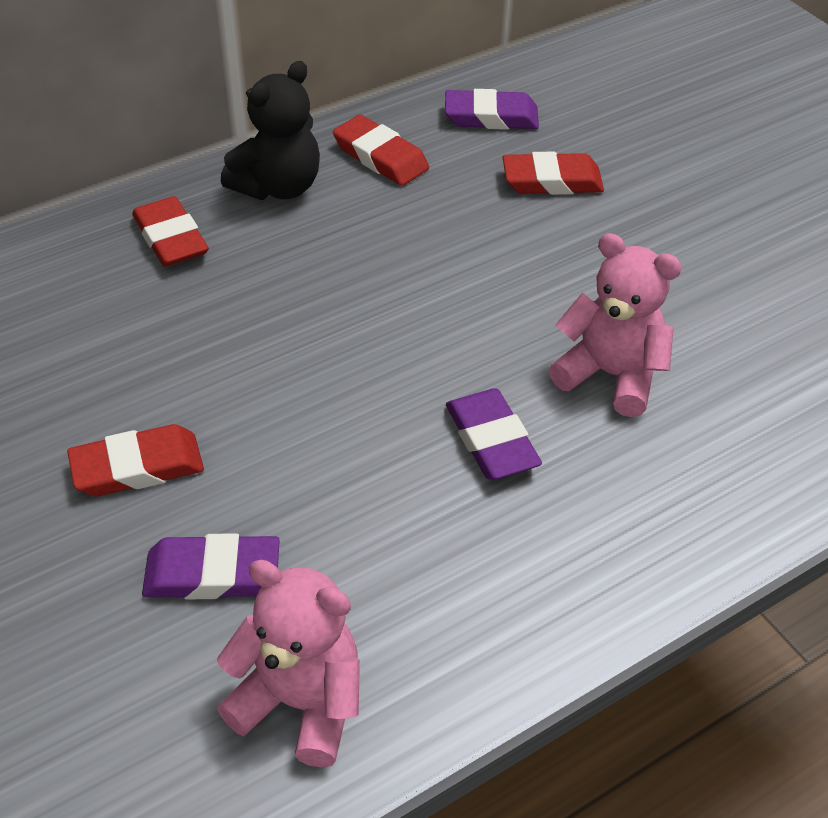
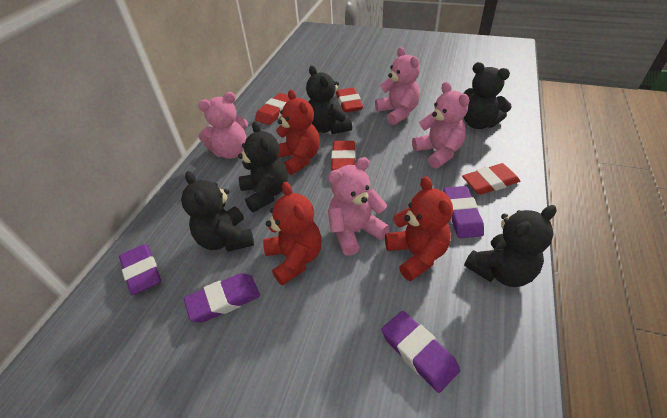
black teddy bear: 1 -> 5
pink teddy bear: 2 -> 4
purple eraser: 3 -> 4
red teddy bear: 0 -> 3

